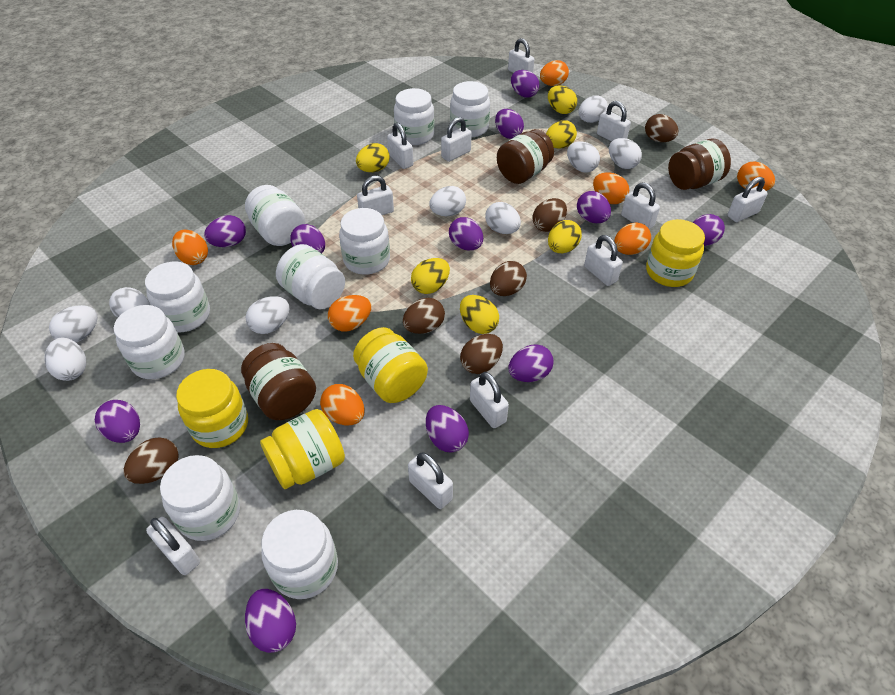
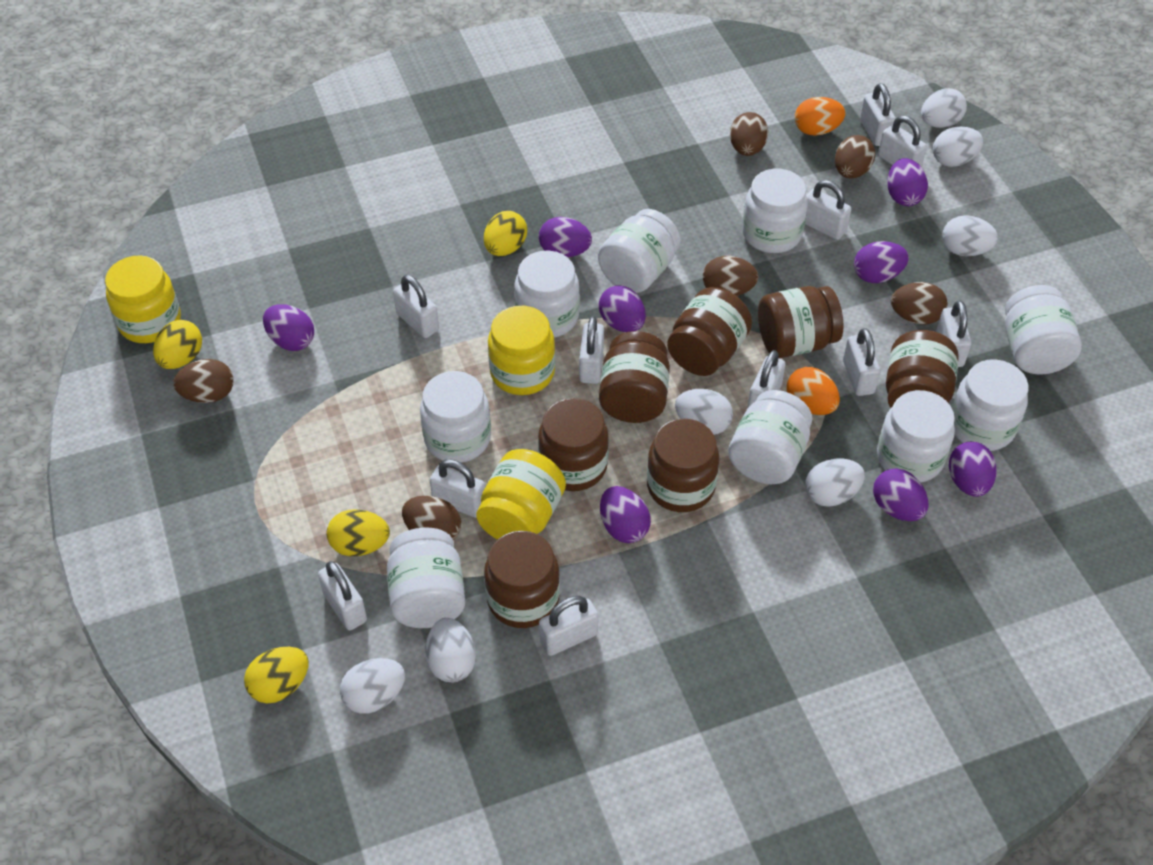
brown jar: 3 -> 7
orange egg: 7 -> 2
purple egg: 11 -> 8
white egg: 9 -> 7
yellow egg: 6 -> 4
yellow jar: 4 -> 3

